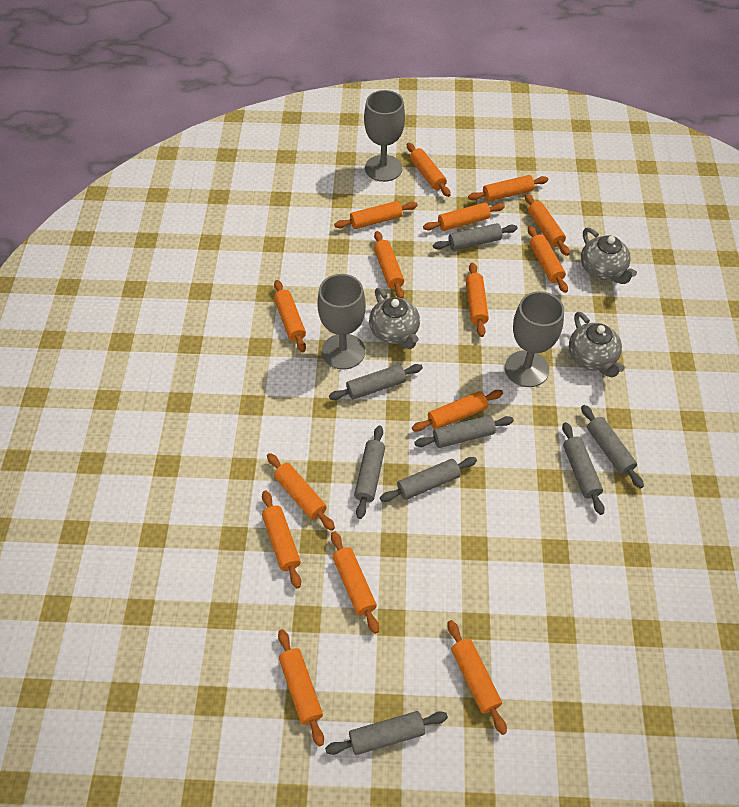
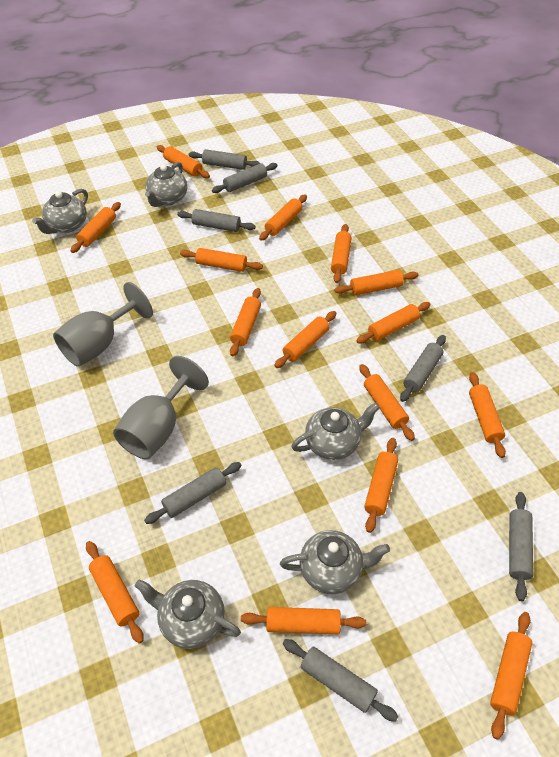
grey goblet: 3 -> 2
grey rolling pin: 8 -> 7
grey teapot: 3 -> 5

